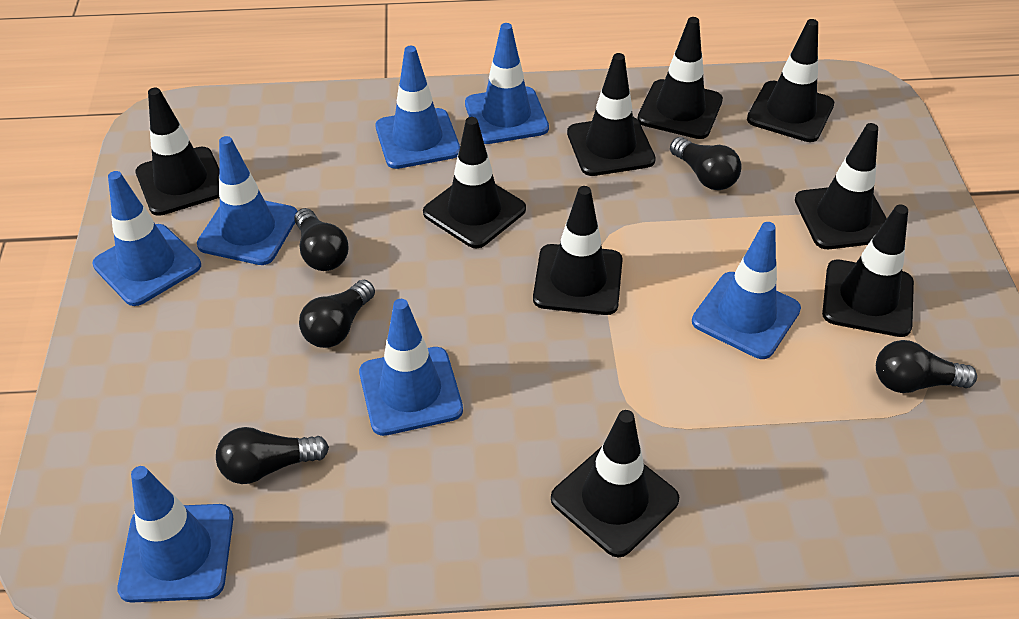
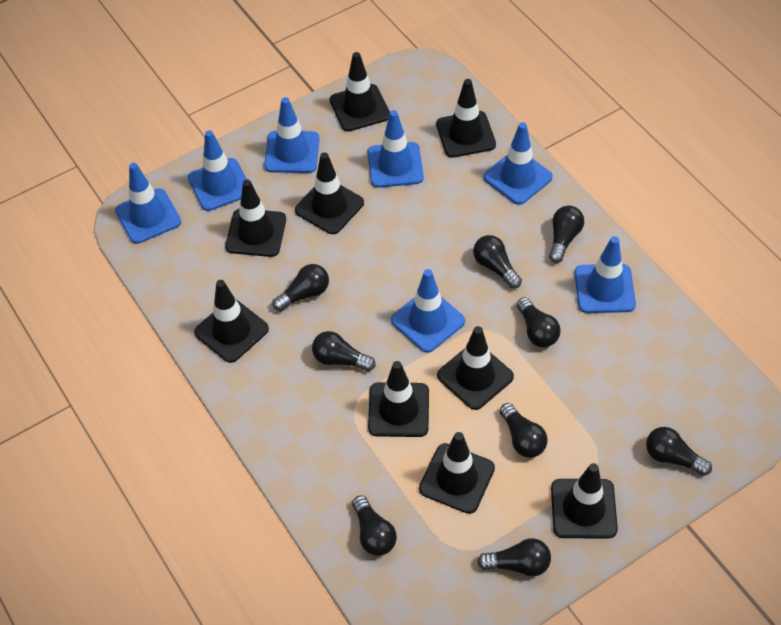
black light bulb: 5 -> 9

